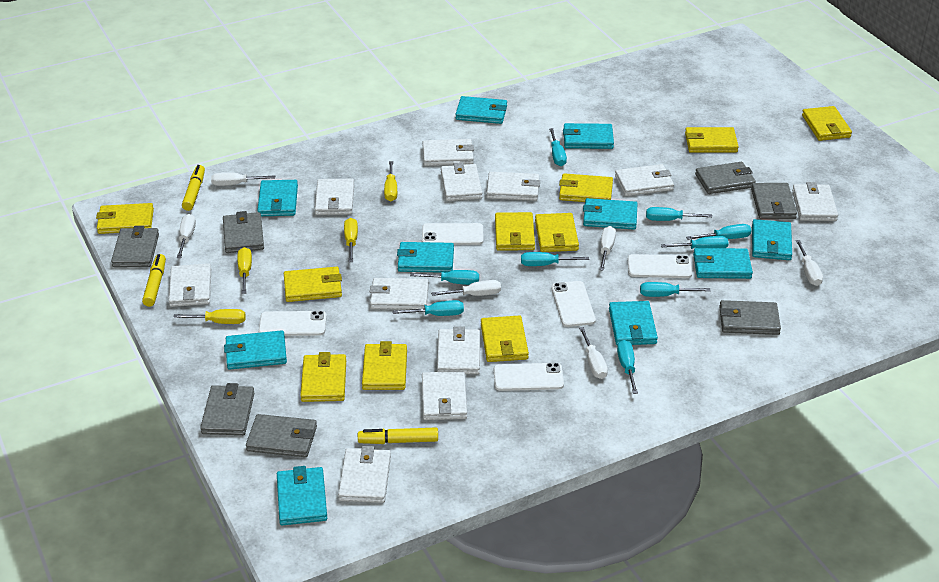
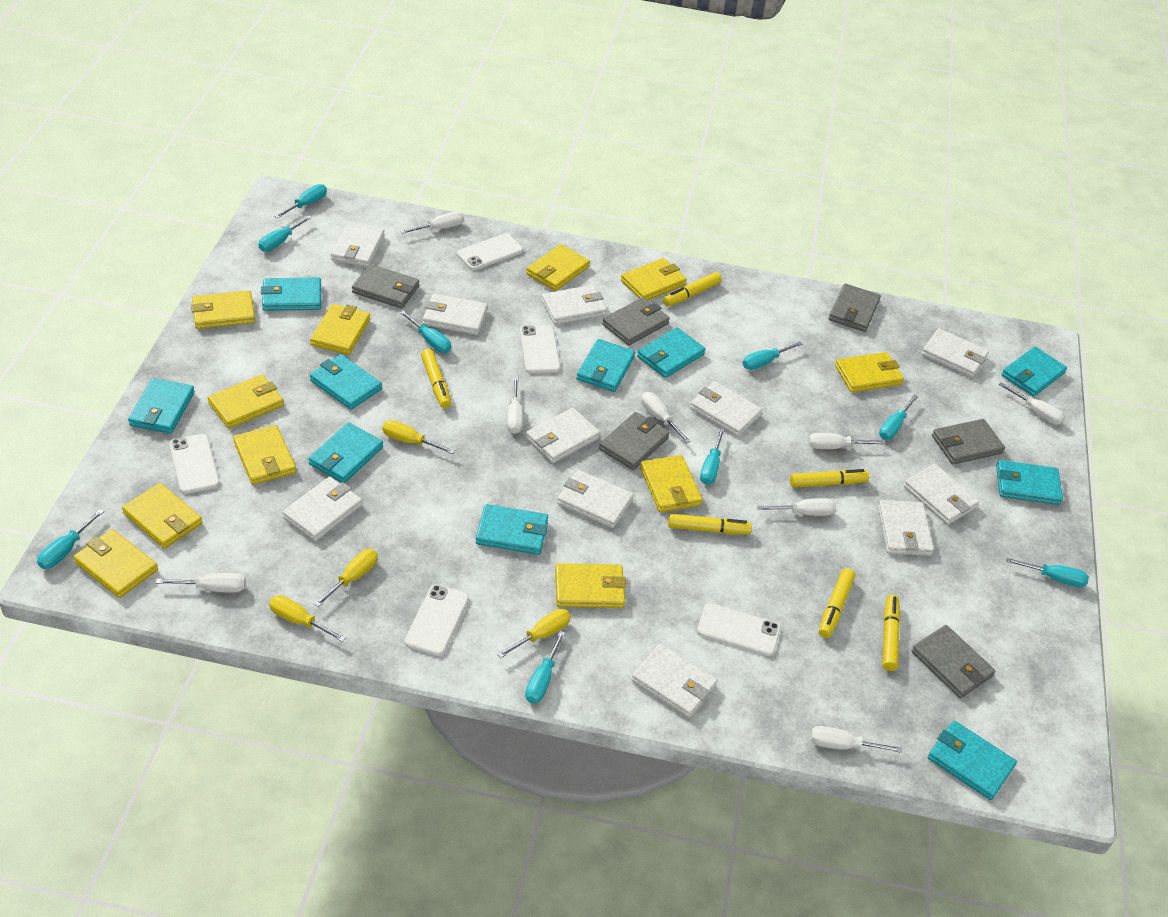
grey wallet: 7 -> 6
white screwdriver: 6 -> 8
yellow marker: 3 -> 6
yellow wallet: 10 -> 11

